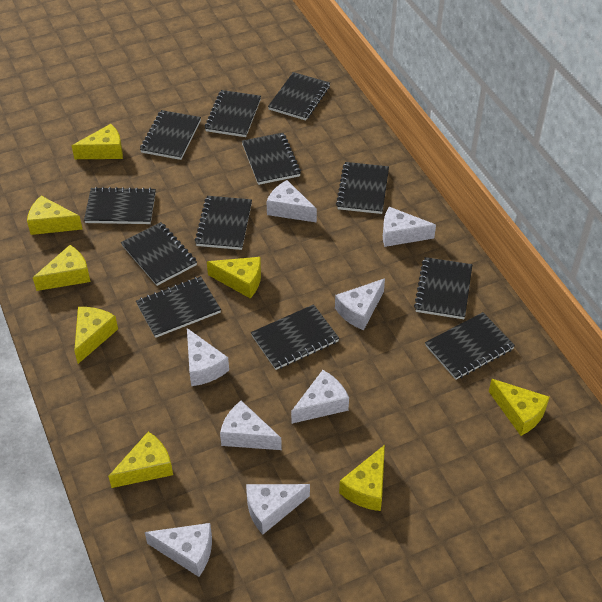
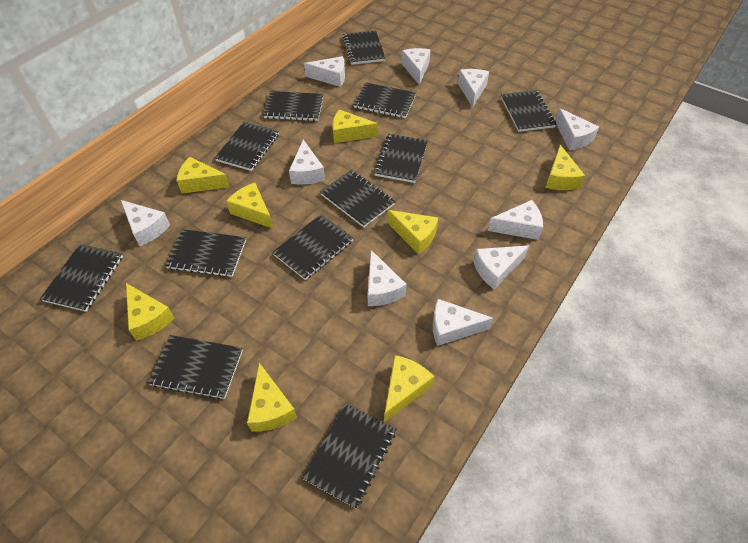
white cheese: 8 -> 10

